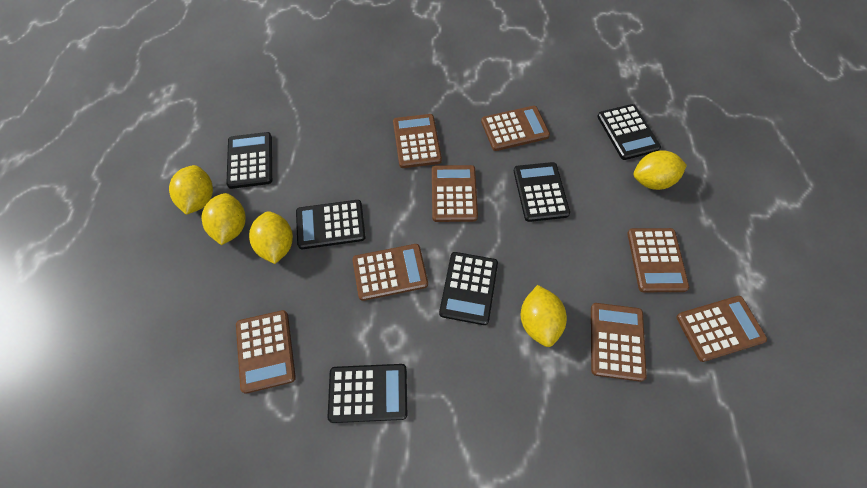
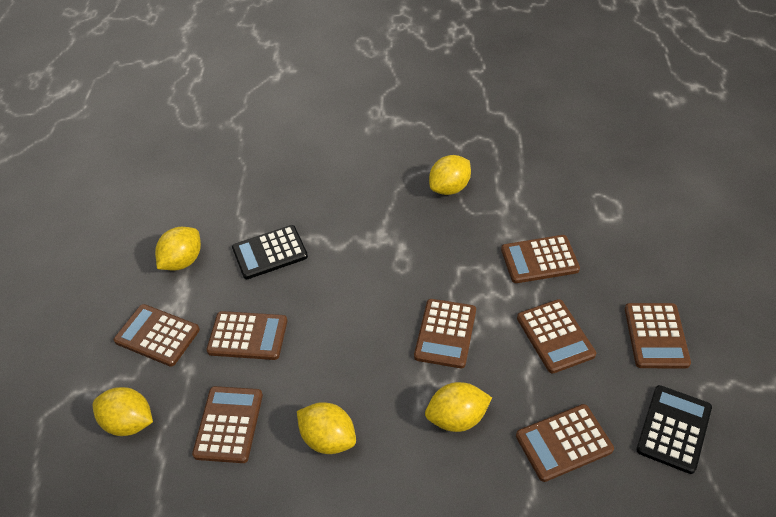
black calculator: 6 -> 2

